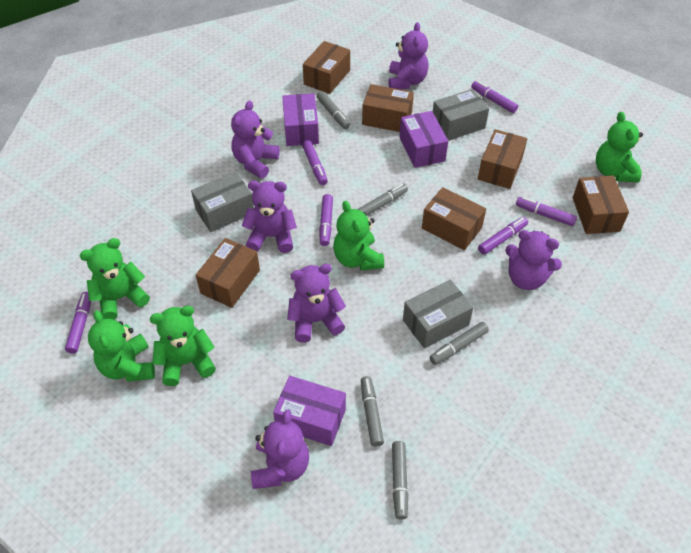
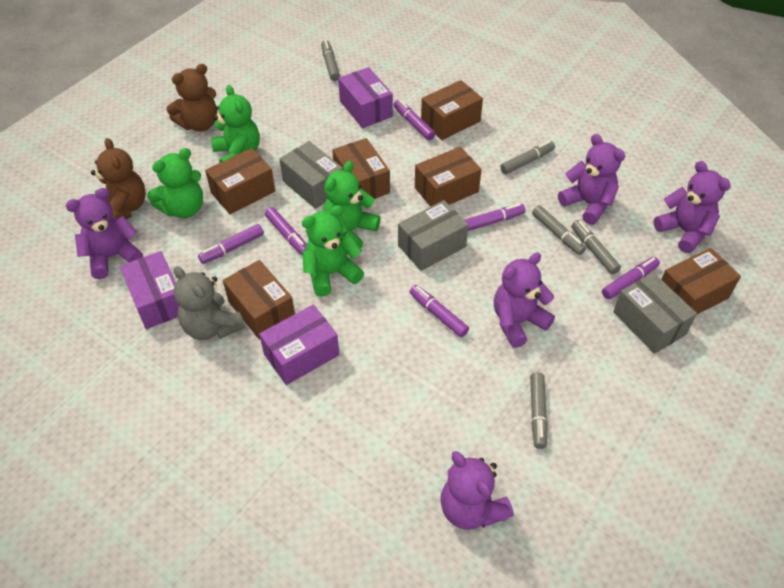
brown teddy bear: 0 -> 2
green teddy bear: 5 -> 4
grey teddy bear: 0 -> 1
purple teddy bear: 6 -> 5

